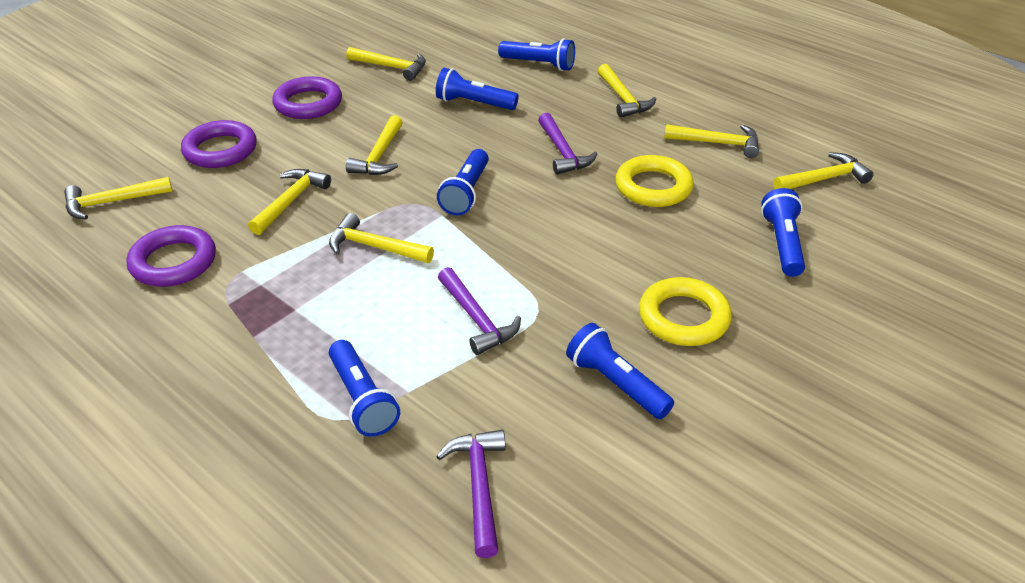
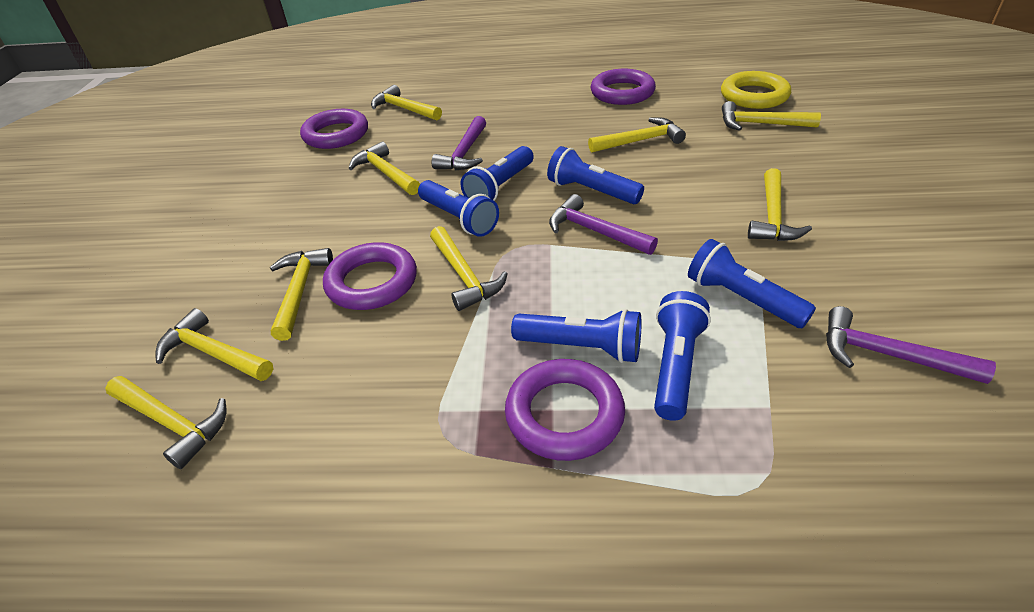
purple ring: 3 -> 4
yellow hammer: 8 -> 9
yellow ring: 2 -> 1

